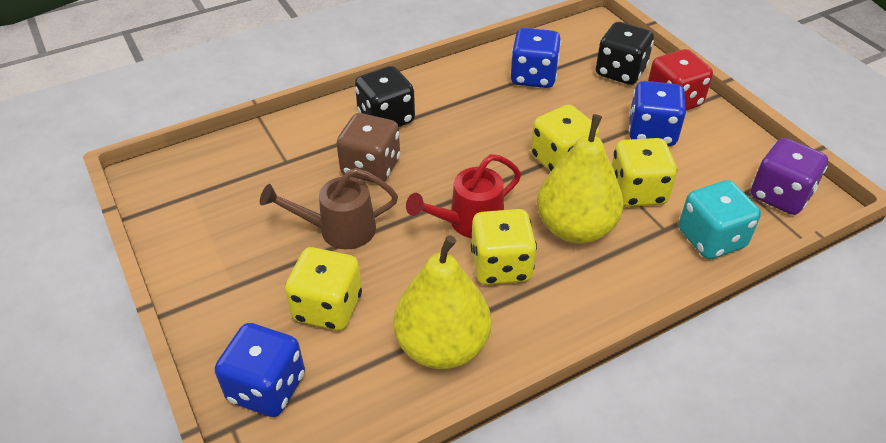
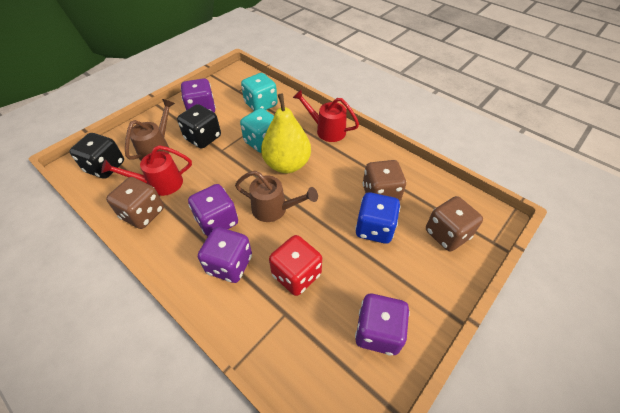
blue dice: 3 -> 1
brown dice: 1 -> 3
brown watering can: 1 -> 2
purple dice: 1 -> 4
red watering can: 1 -> 2
turquoise dice: 1 -> 2
yellow dice: 4 -> 0
yellow pear: 2 -> 1

